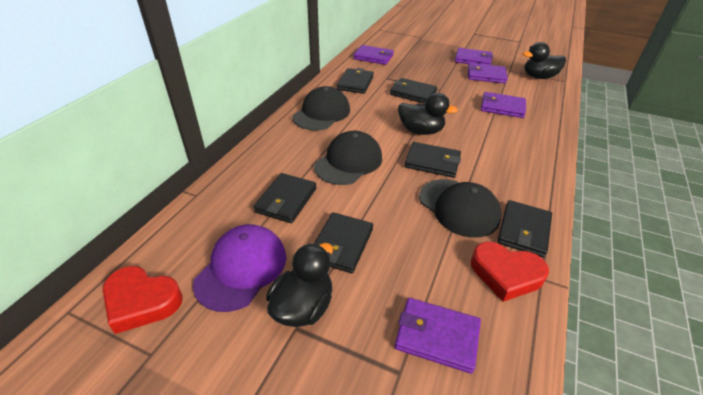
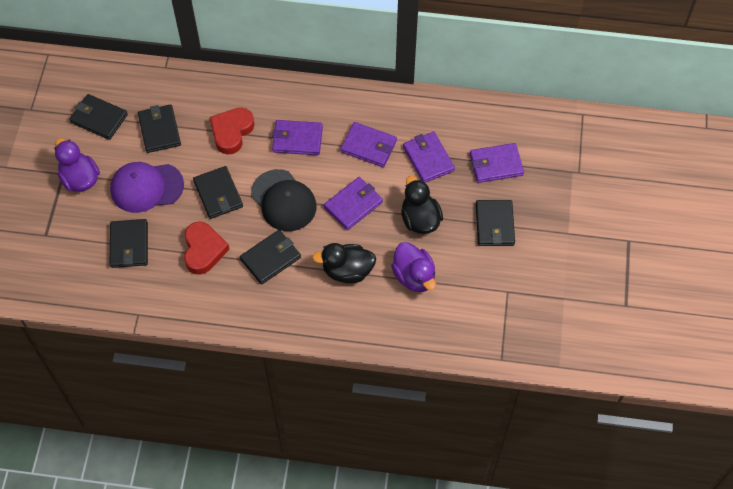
black cap: 3 -> 1
black duck: 3 -> 2
purple duck: 0 -> 2

